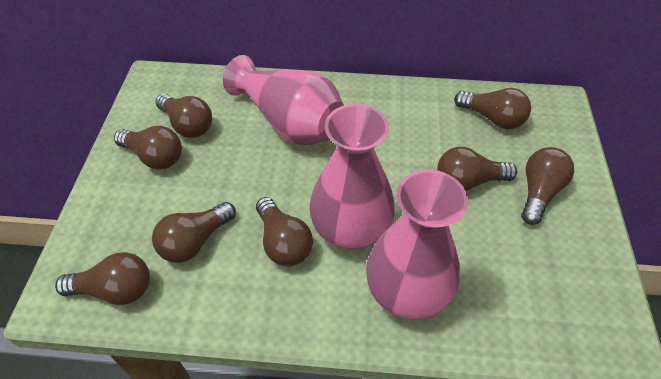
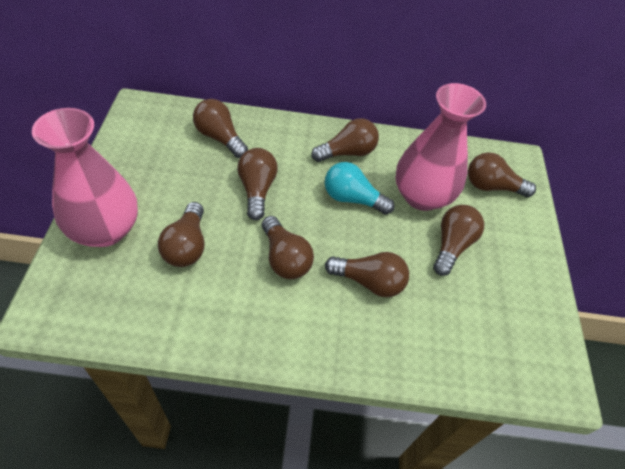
pink vase: 3 -> 2
turquoise light bulb: 0 -> 1

